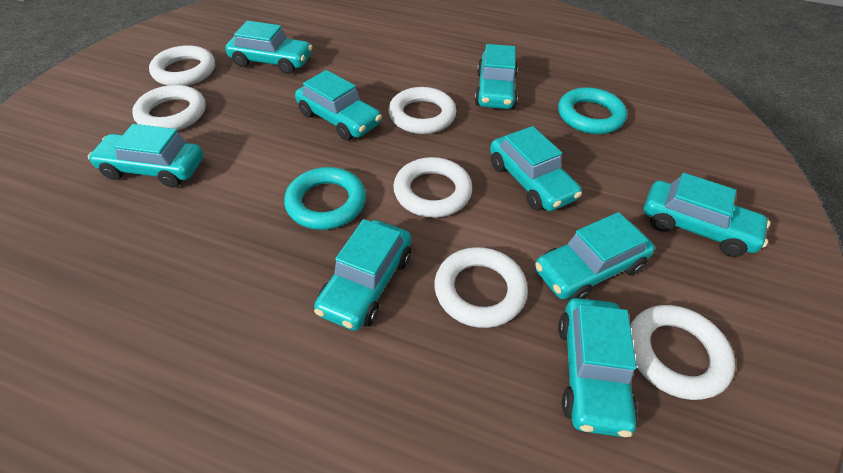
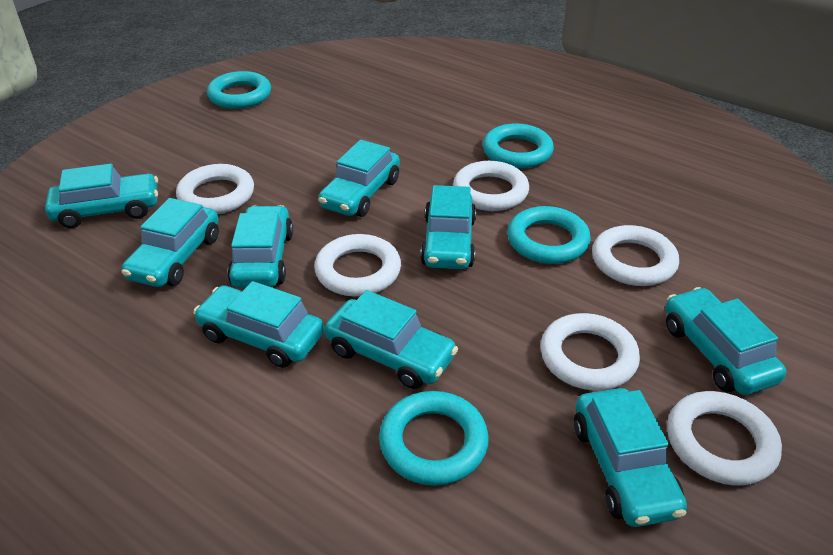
turquoise ring: 2 -> 4

